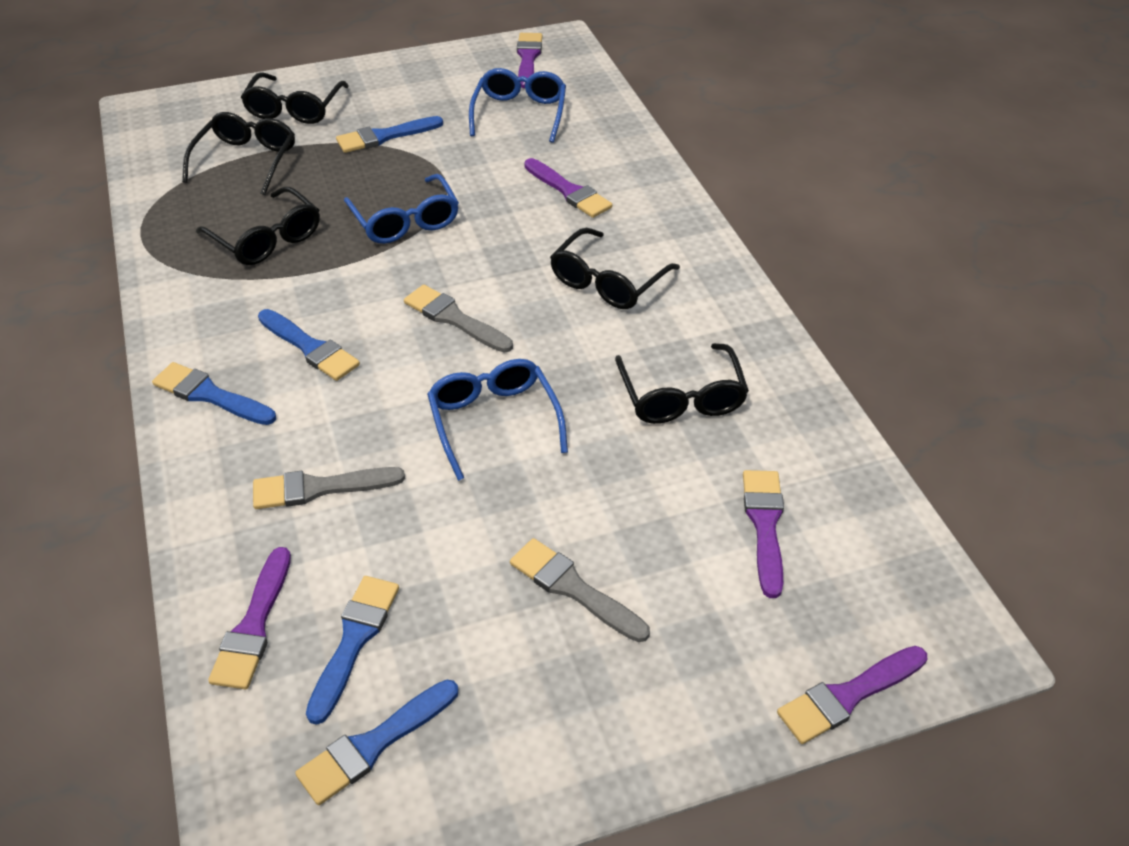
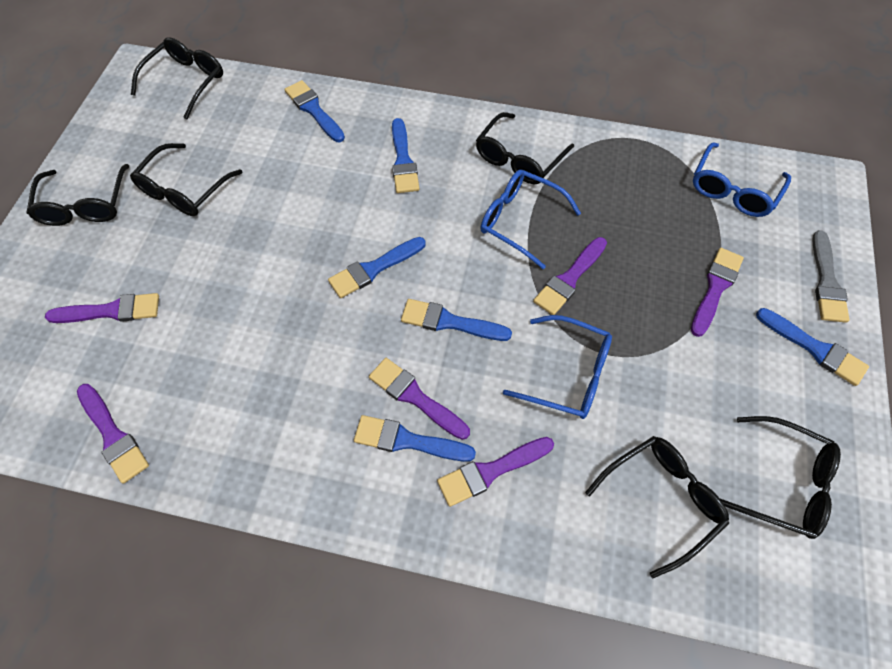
black glasses: 5 -> 6
blue brush: 5 -> 6
grey brush: 3 -> 1
purple brush: 5 -> 6

